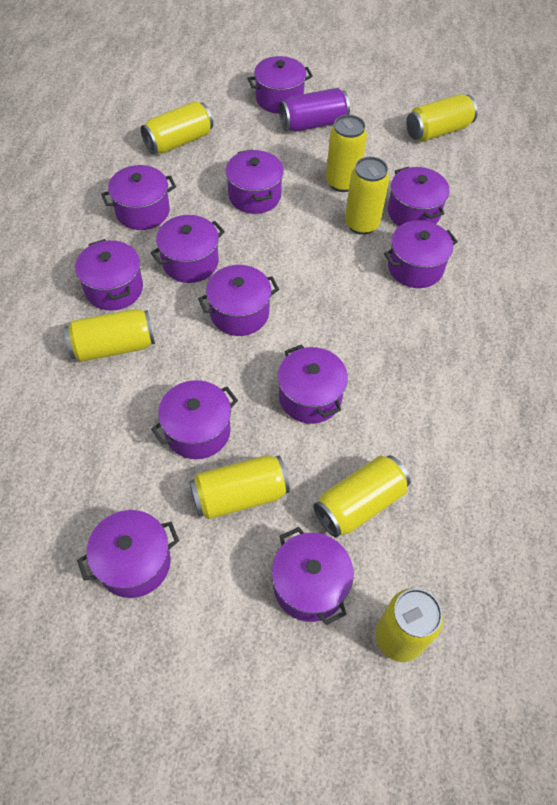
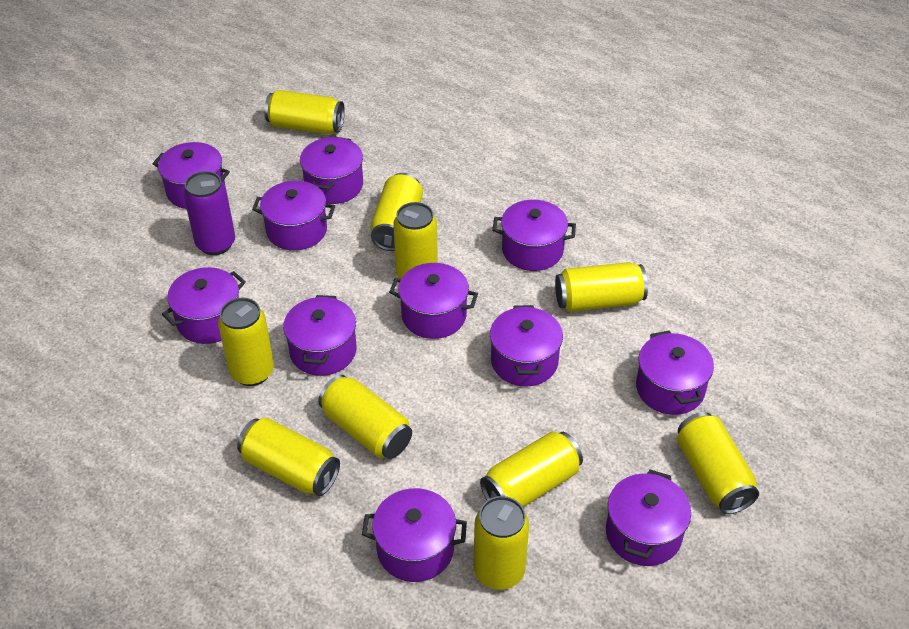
purple pot: 12 -> 11
yellow can: 8 -> 10

